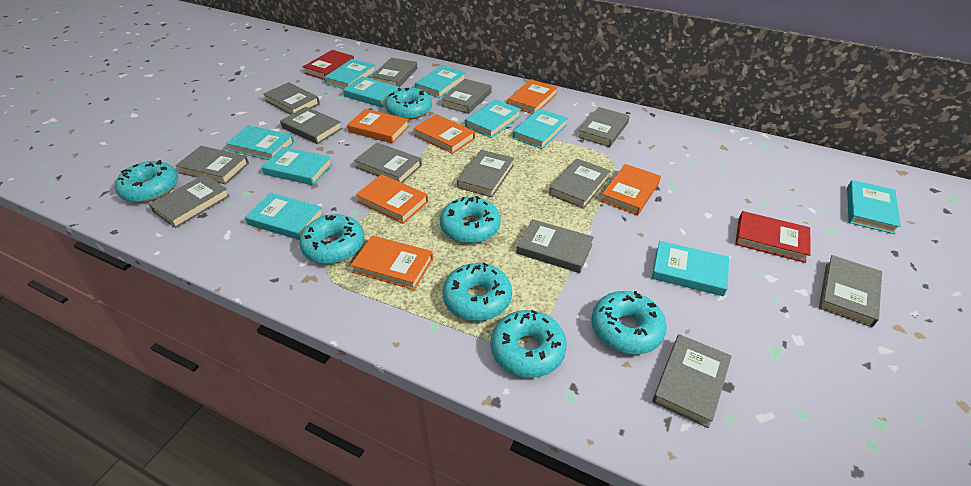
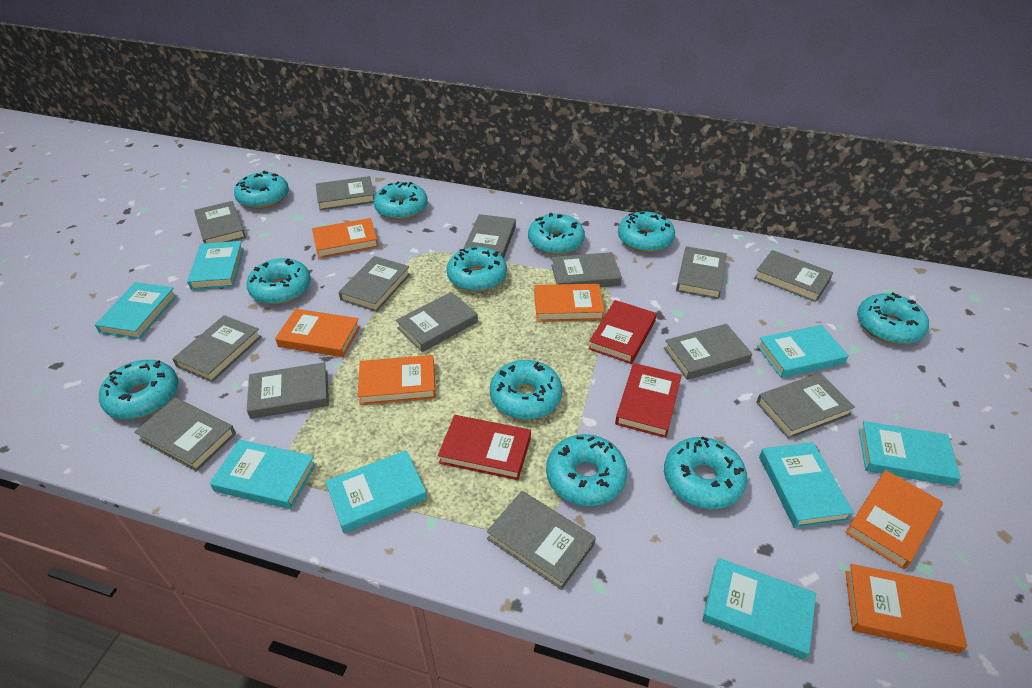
grey book: 13 -> 14
red book: 2 -> 3
turquoise book: 10 -> 8
turquoise donut: 7 -> 11

